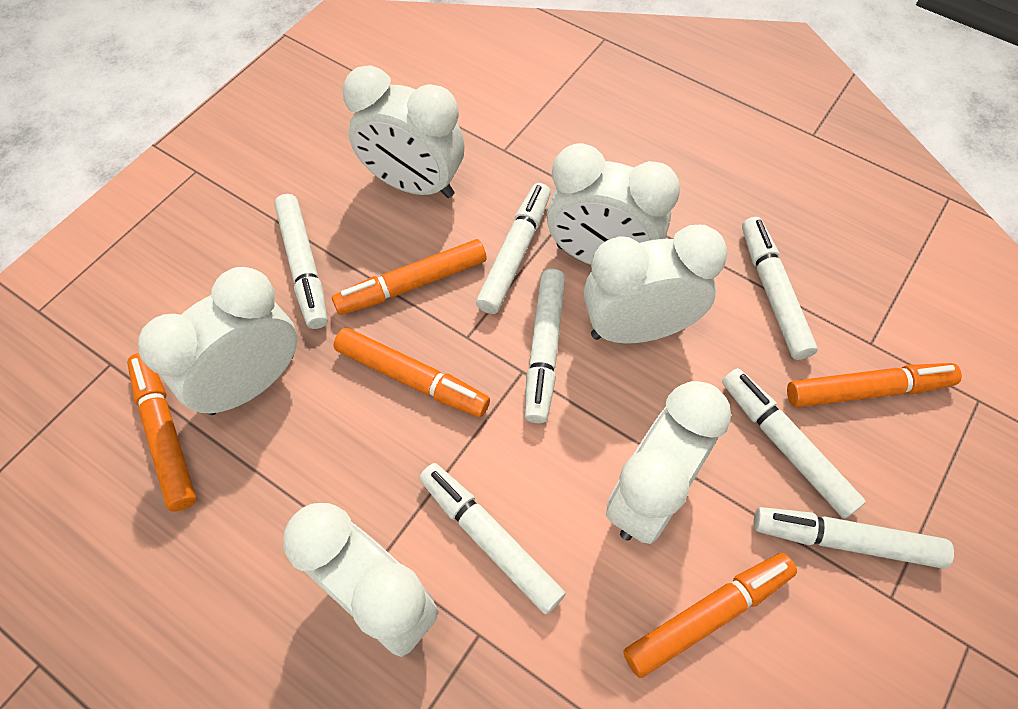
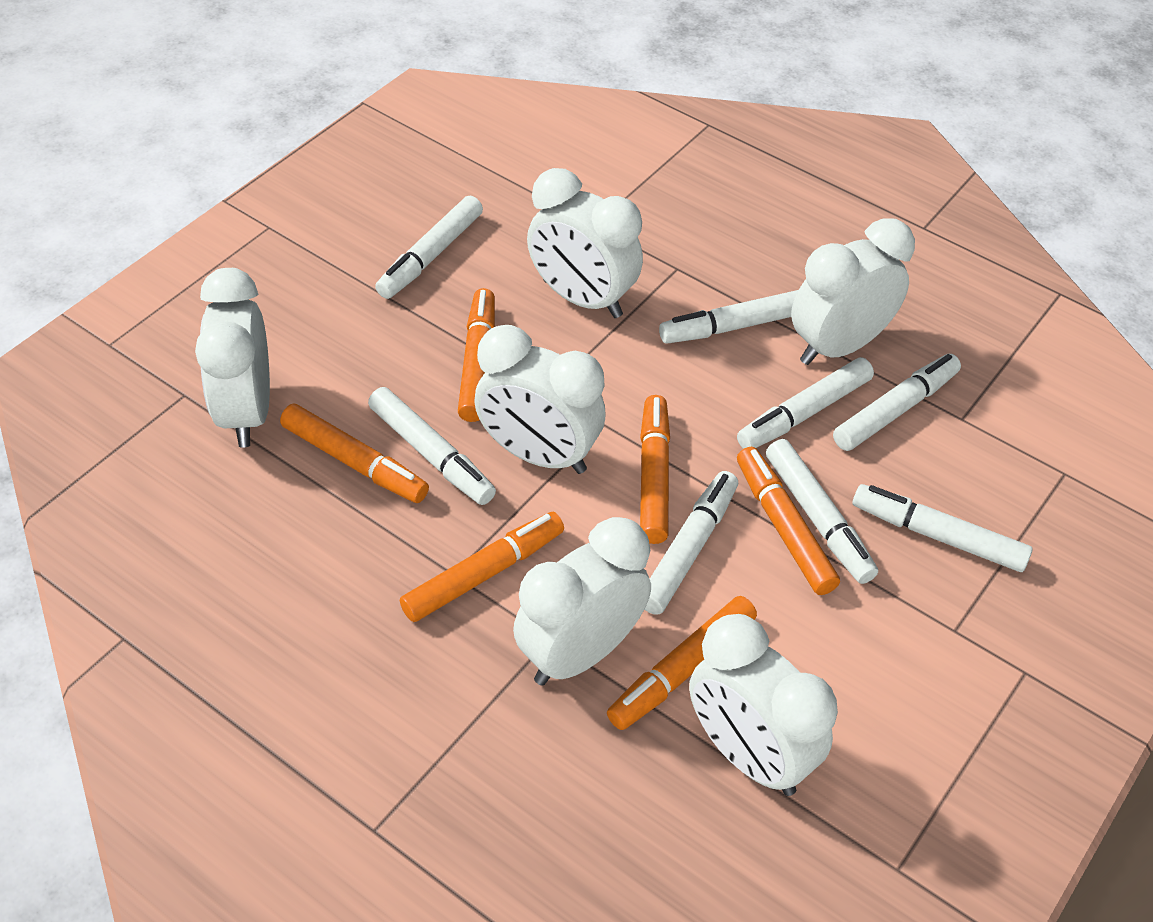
orange marker: 5 -> 6
white marker: 7 -> 8

